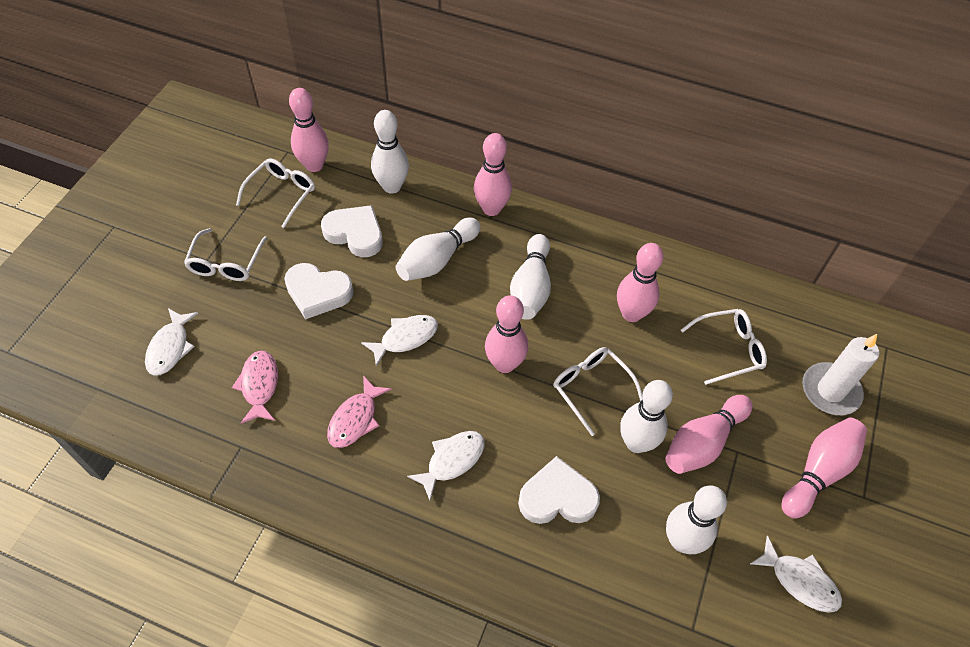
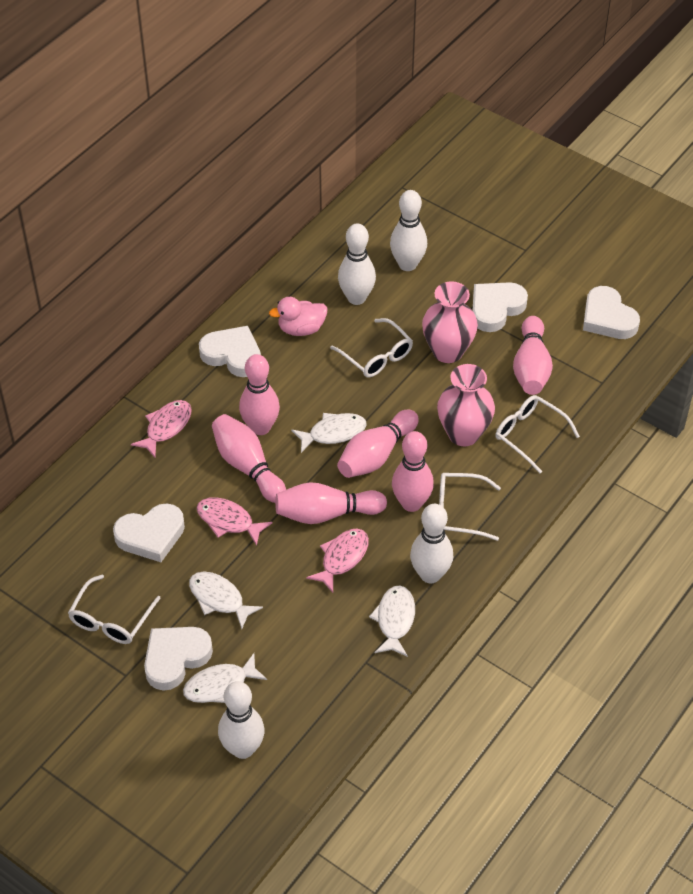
pink duck: 0 -> 1
pink fish: 2 -> 3
pink vase: 0 -> 2
white bowling pin: 5 -> 4
white candle: 1 -> 0
white heart: 3 -> 5

